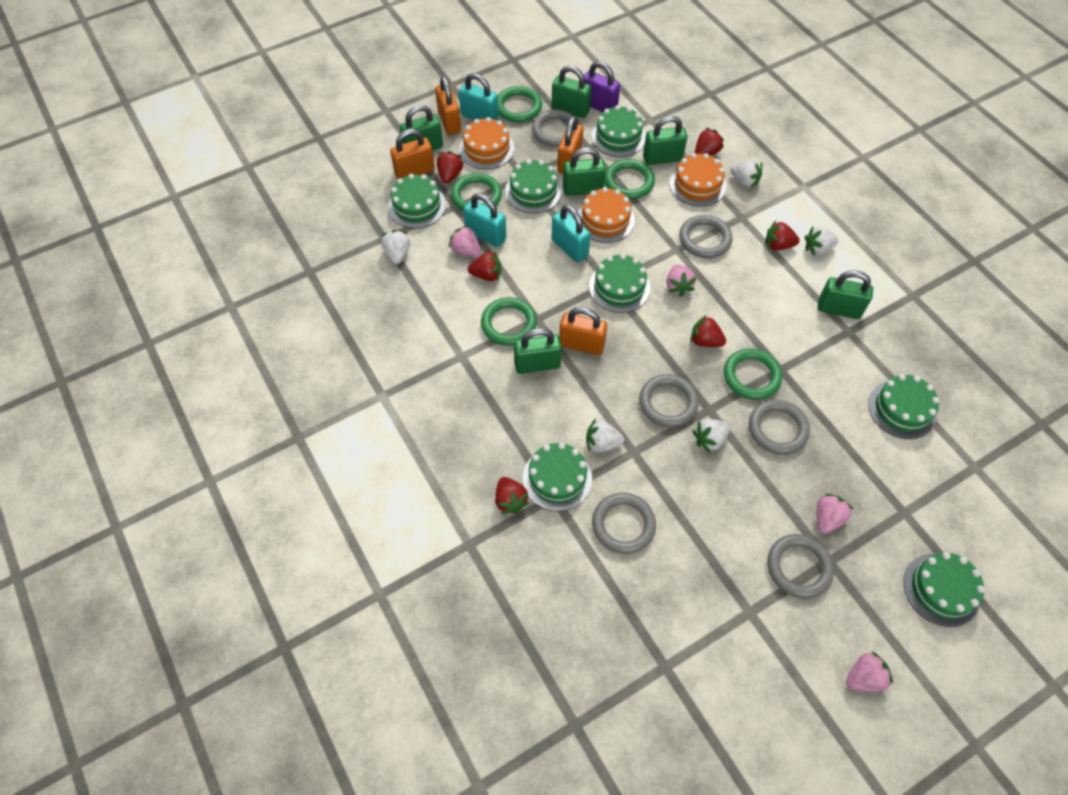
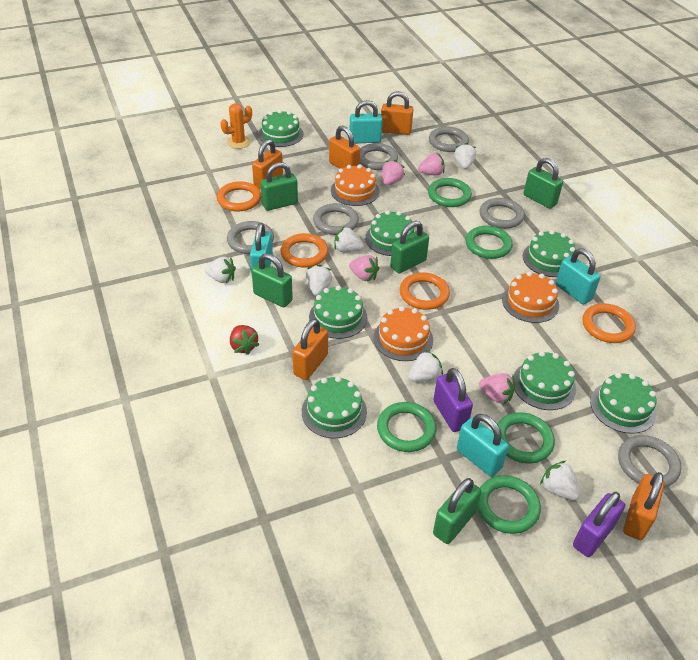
green padlock: 6 -> 5
orange cactus: 0 -> 1
orange padlock: 4 -> 5
orange ring: 0 -> 4
purple padlock: 1 -> 2
red strawberry: 6 -> 1
turquoise padlock: 3 -> 4
white strawberry: 5 -> 6

